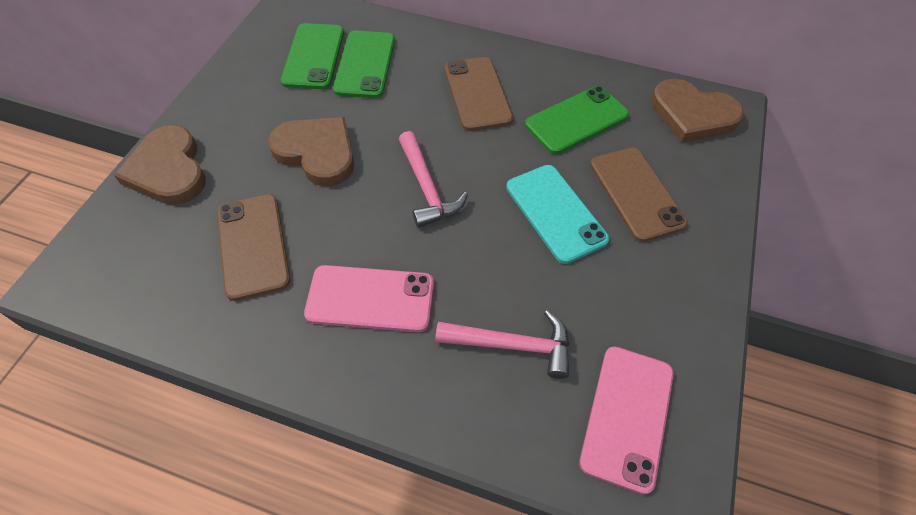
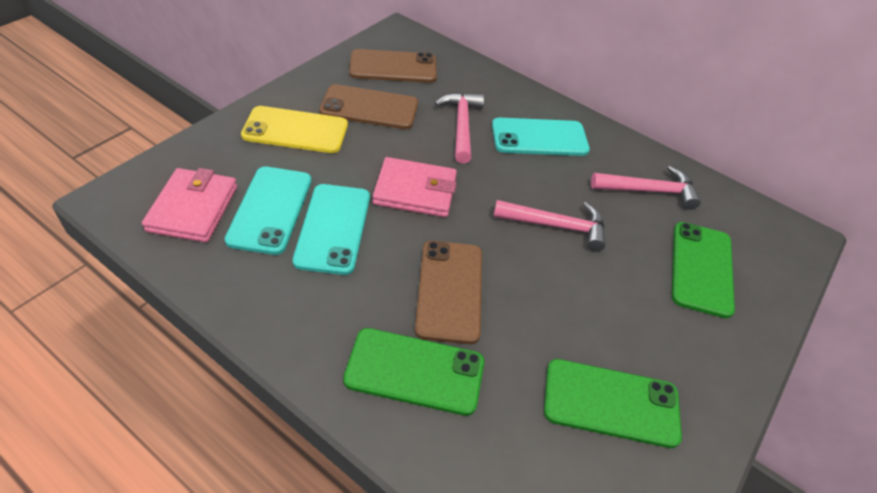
brown heart: 3 -> 0
pink hammer: 2 -> 3
pink phone: 2 -> 0
pink wallet: 0 -> 2
turquoise phone: 1 -> 3
yellow phone: 0 -> 1

